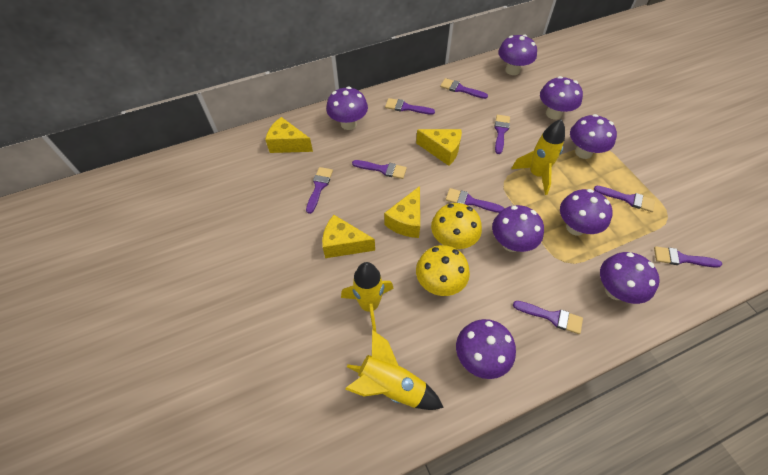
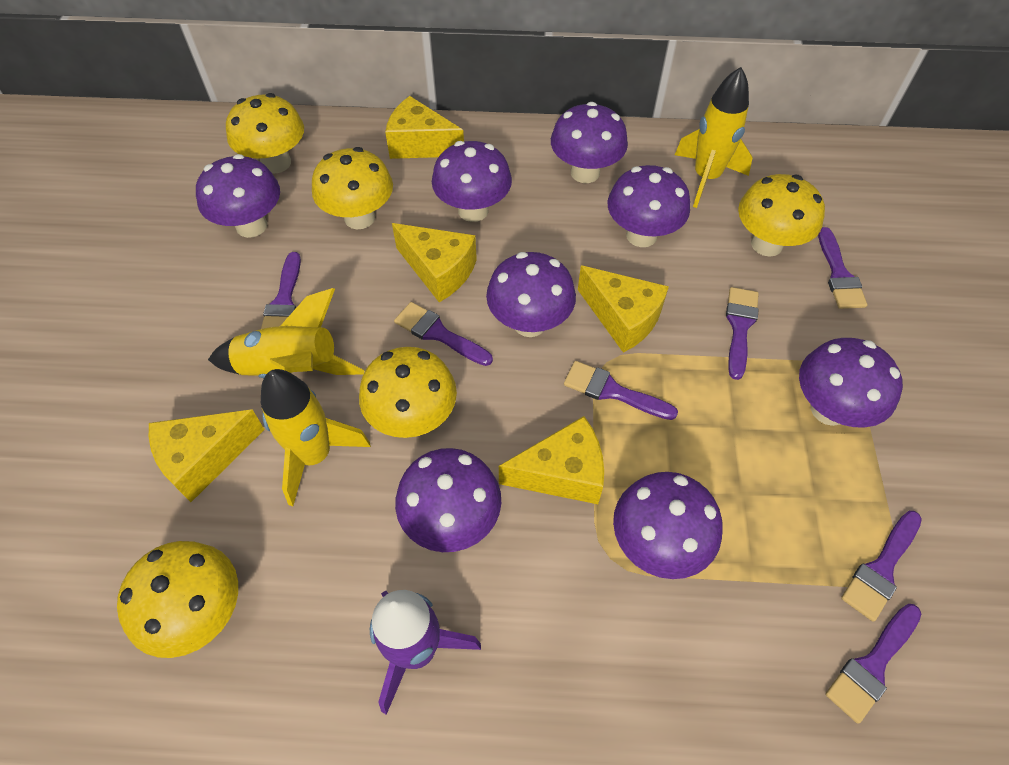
purple brush: 9 -> 7
purple rocket: 0 -> 1
yellow cheese: 4 -> 5
yellow mushroom: 2 -> 5

